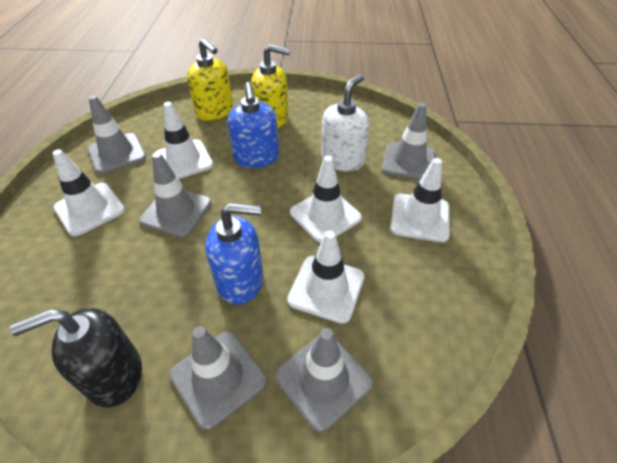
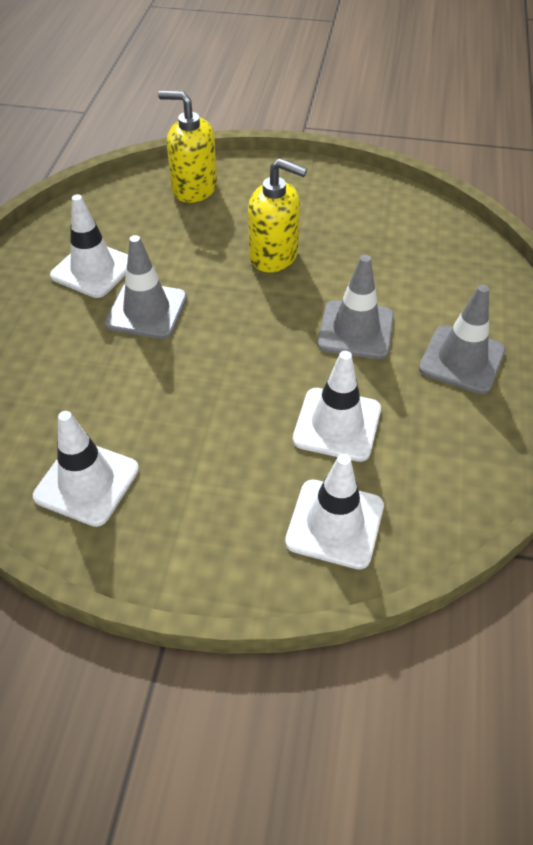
black soap dispenser: 1 -> 0
blue soap dispenser: 2 -> 0
grey traffic cone: 5 -> 3
white soap dispenser: 1 -> 0
white traffic cone: 5 -> 4

